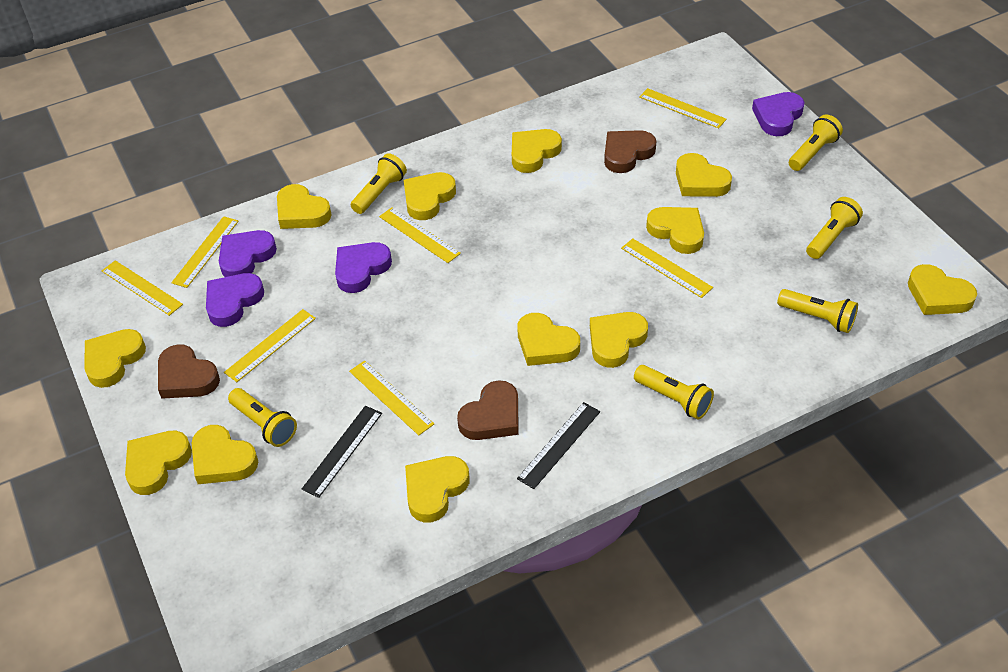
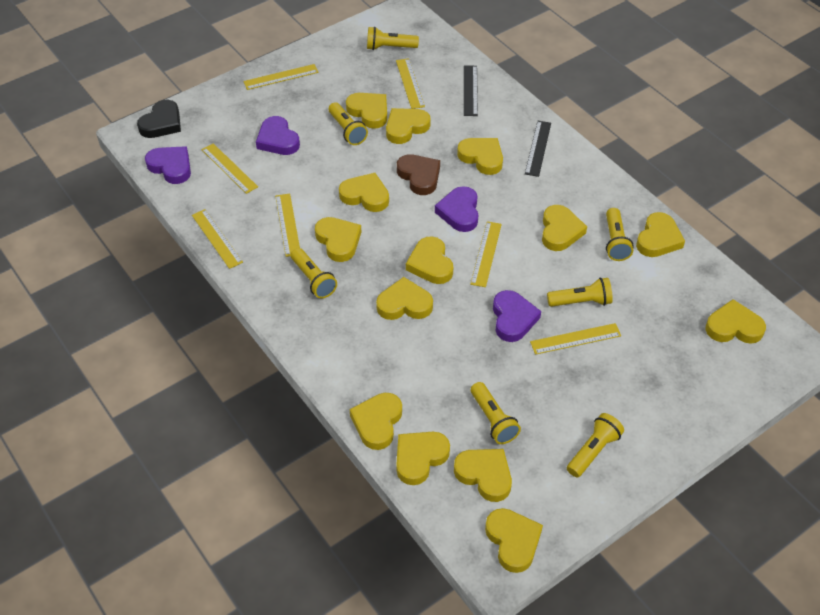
black heart: 0 -> 1
brown heart: 3 -> 1
yellow flashlight: 6 -> 7
yellow heart: 12 -> 14

